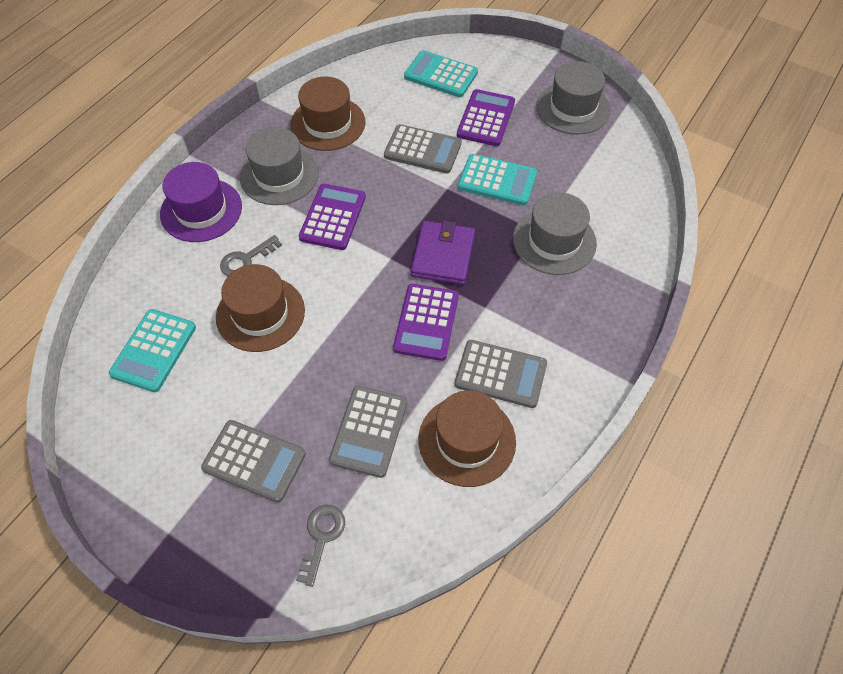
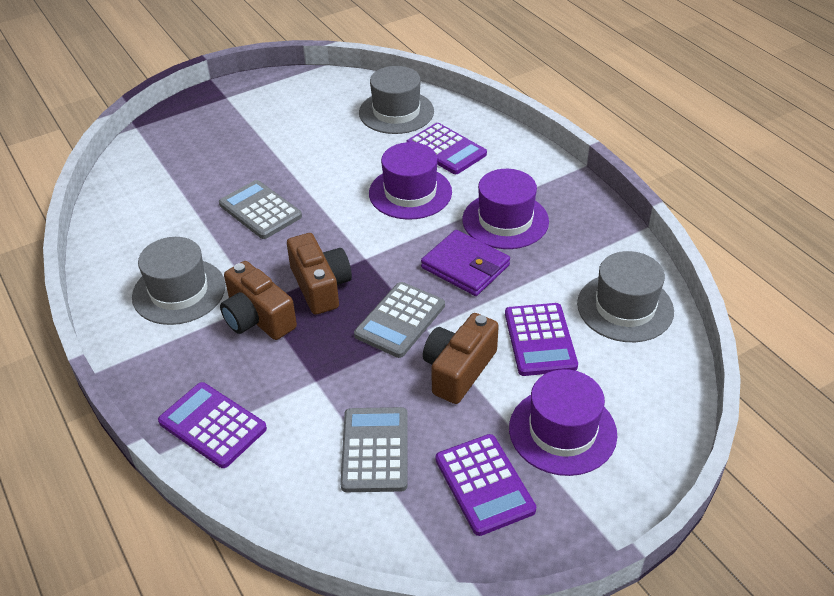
brown camera: 0 -> 3
brown hat: 3 -> 0
grey calculator: 4 -> 3
grey key: 2 -> 0
purple calculator: 3 -> 4
purple hat: 1 -> 3
turquoise calculator: 3 -> 0

